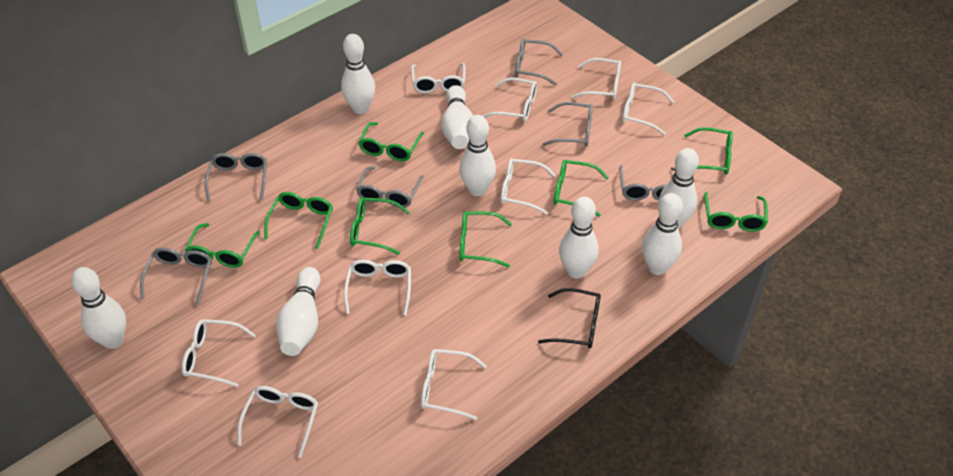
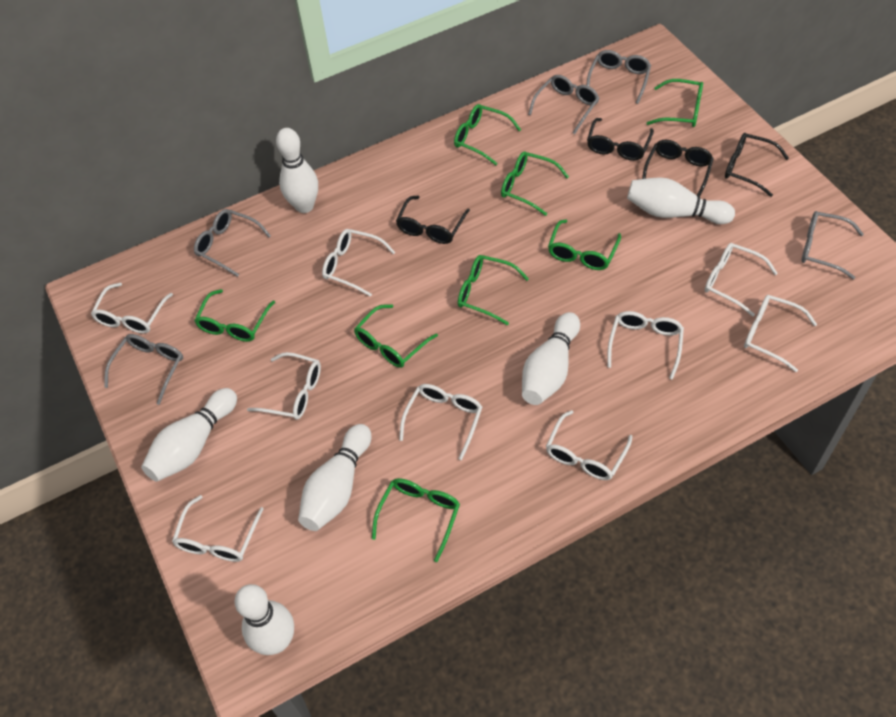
black glasses: 1 -> 4
grey glasses: 6 -> 5
white bowling pin: 8 -> 6

